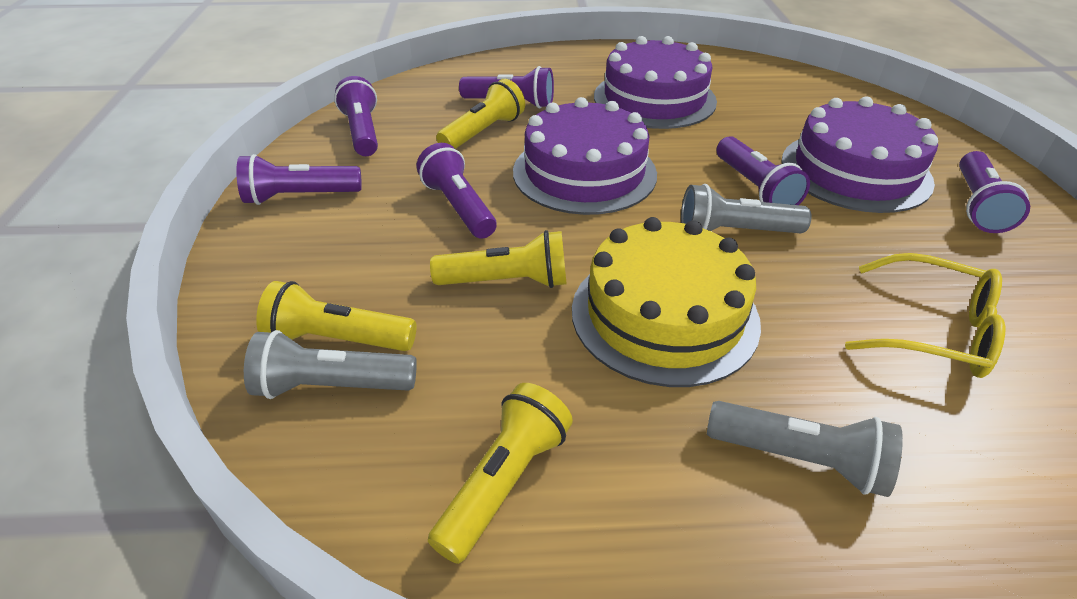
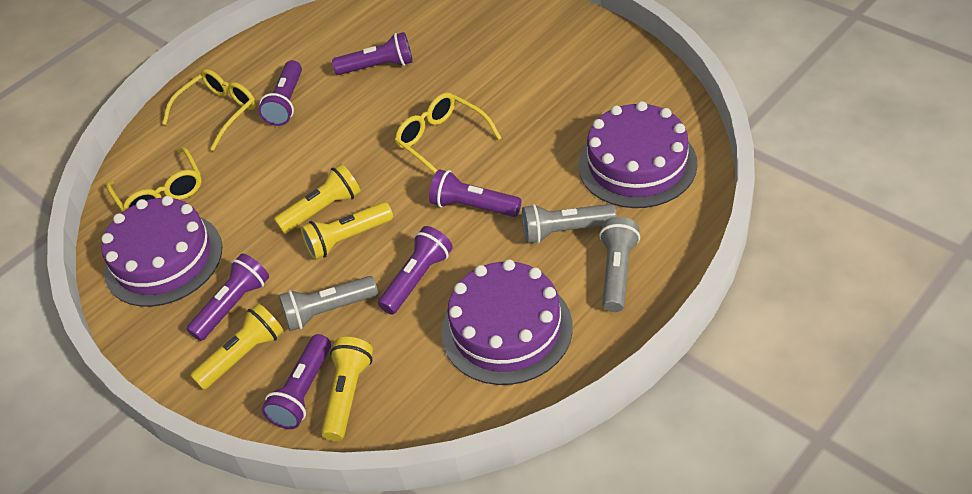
yellow cake: 1 -> 0
yellow glasses: 1 -> 3

